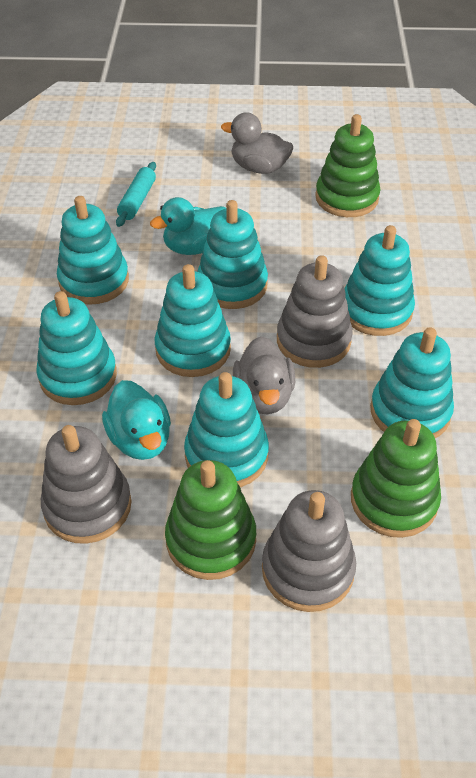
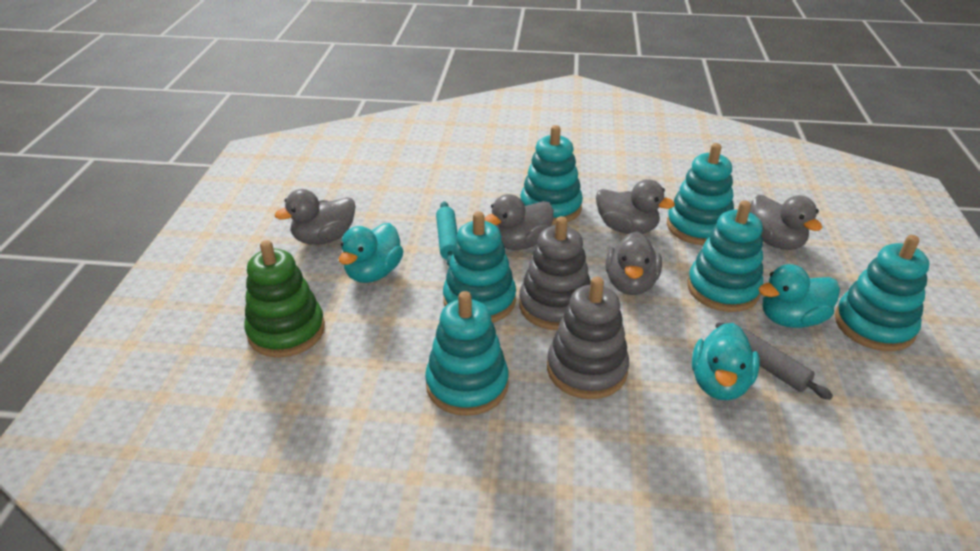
green stacking toy: 3 -> 1
grey duck: 2 -> 5
grey rolling pin: 0 -> 1
grey stacking toy: 3 -> 2
turquoise duck: 2 -> 3
turquoise stacking toy: 7 -> 6

